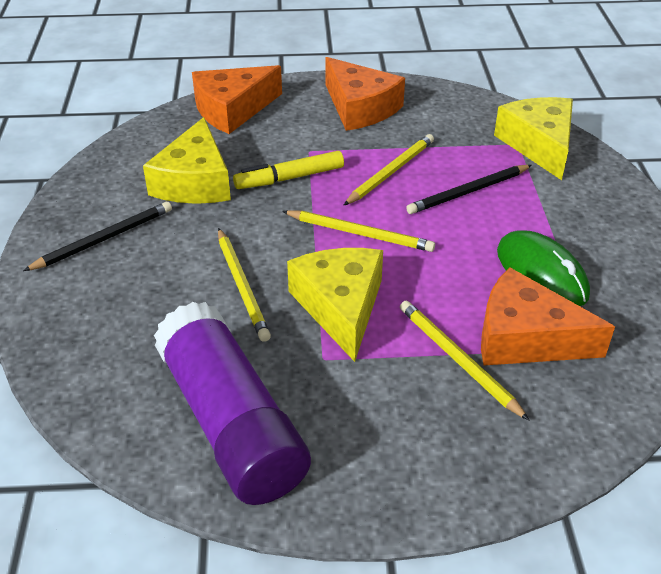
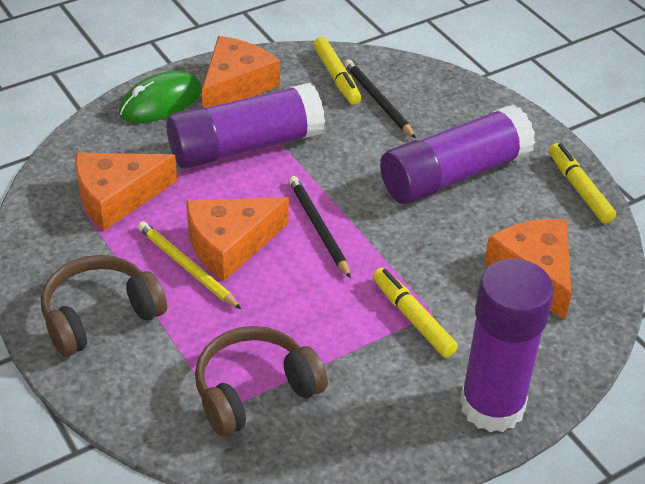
brown headphones: 0 -> 2
orange cheese: 3 -> 4
purple glue stick: 1 -> 3
yellow cheese: 3 -> 0
yellow marker: 1 -> 3
yellow pencil: 4 -> 1

